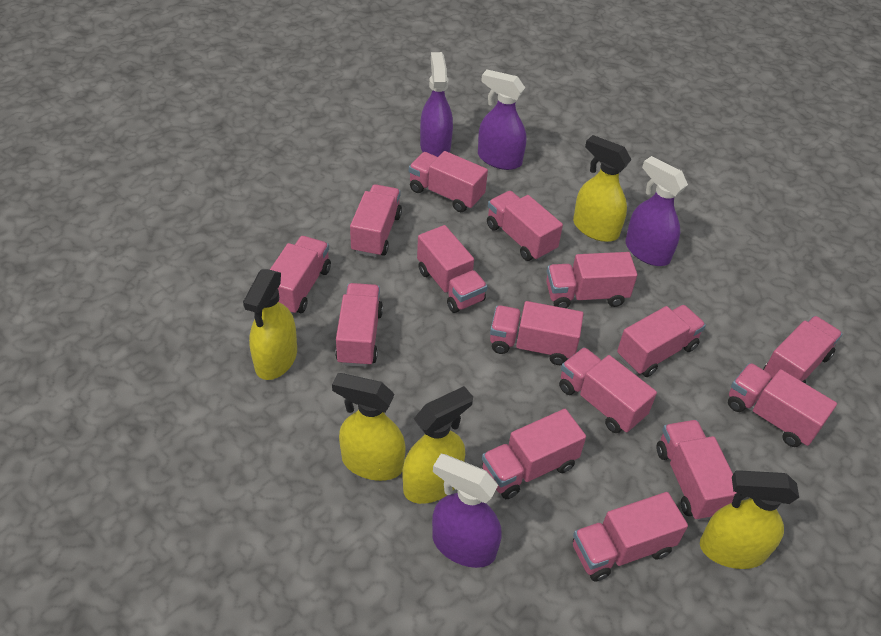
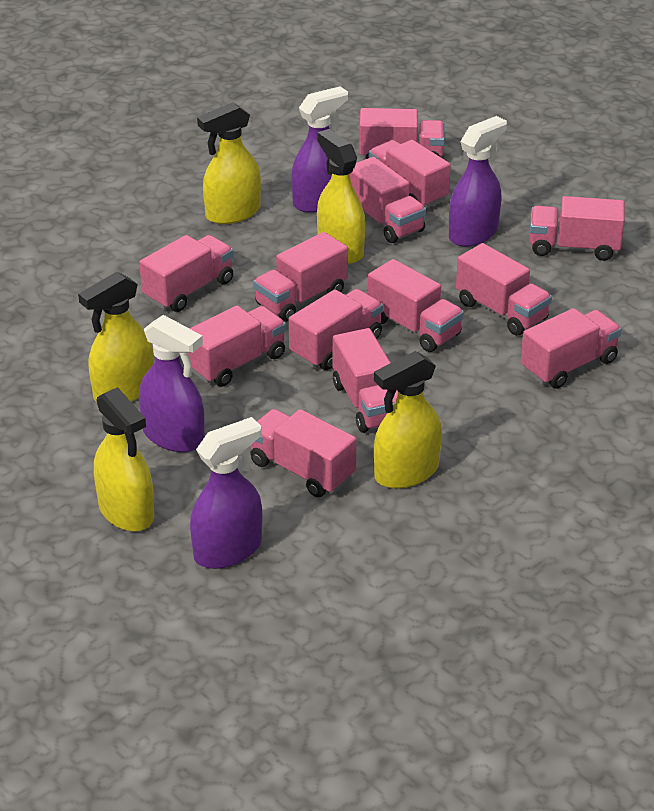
pink truck: 15 -> 13

